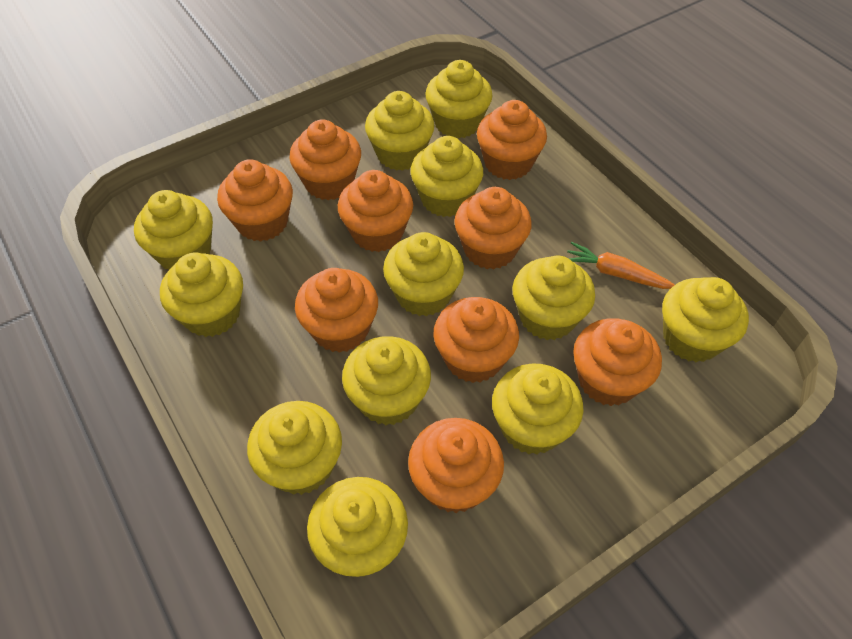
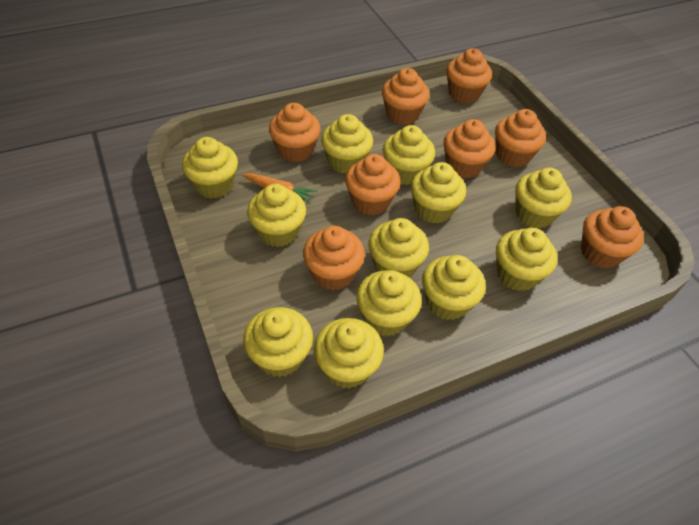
orange cupcake: 9 -> 8

